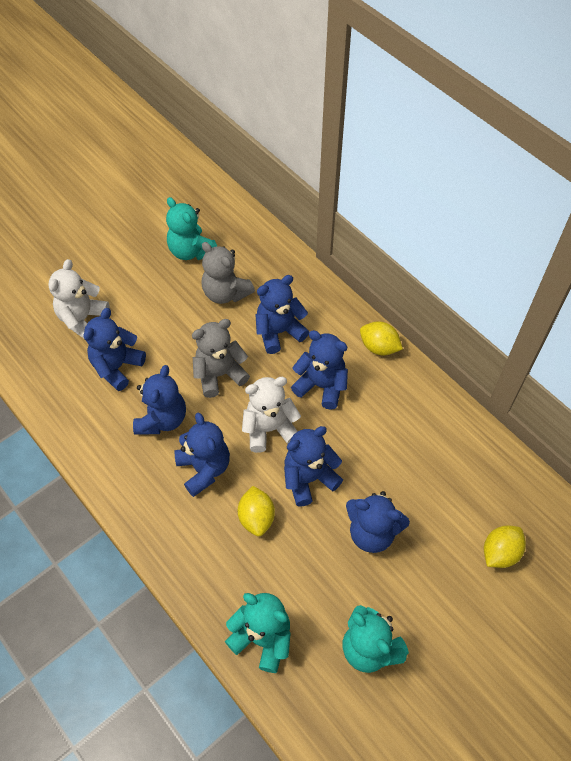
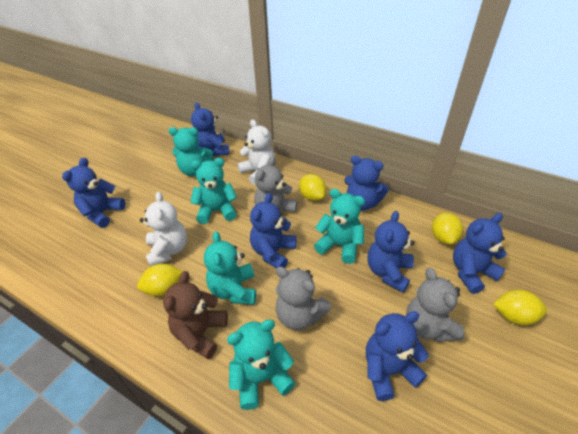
brown teddy bear: 0 -> 1
grey teddy bear: 2 -> 3
turquoise teddy bear: 3 -> 5
yellow lemon: 3 -> 4

